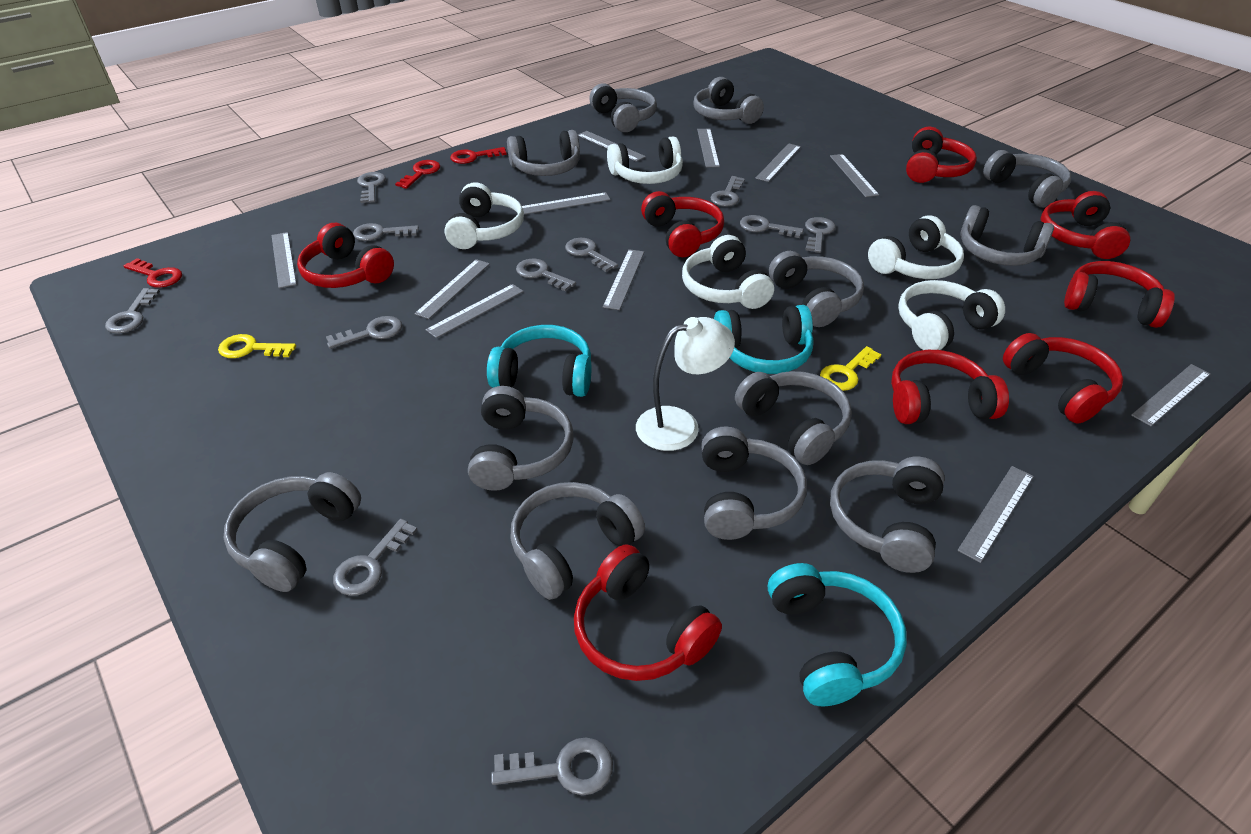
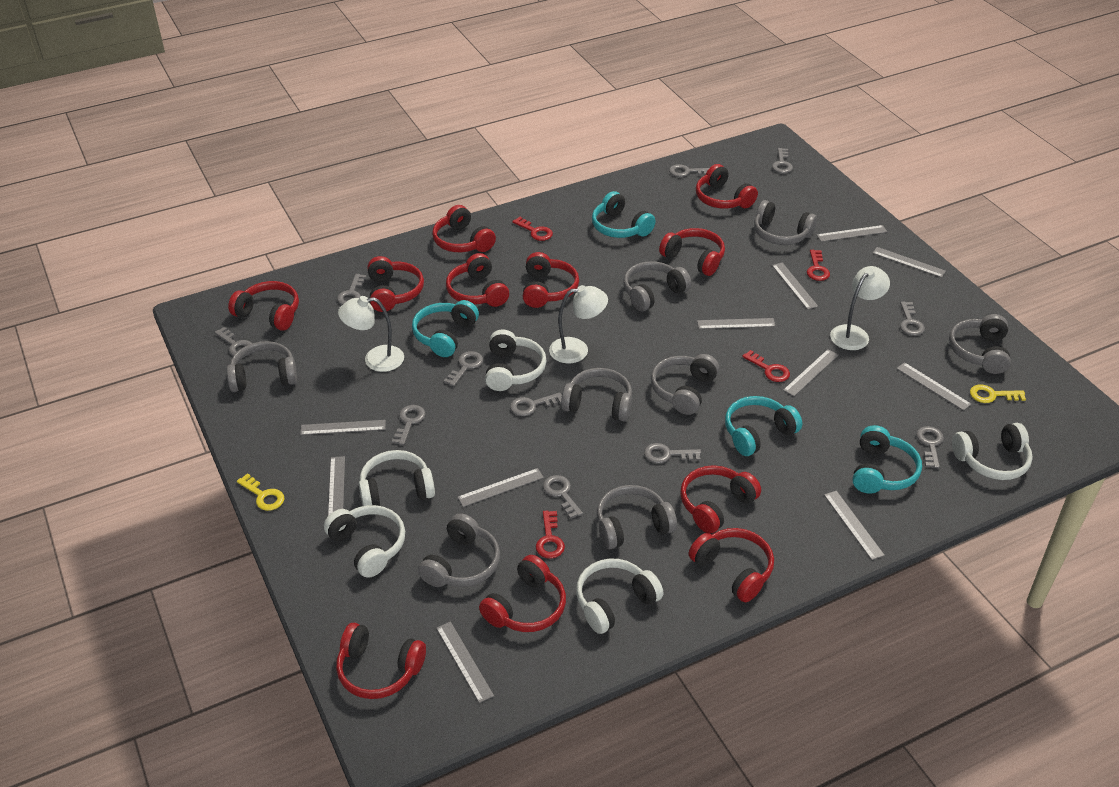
grey headphones: 12 -> 8
red headphones: 8 -> 11
red key: 3 -> 4
turquoise headphones: 3 -> 4
white lamp: 1 -> 3

